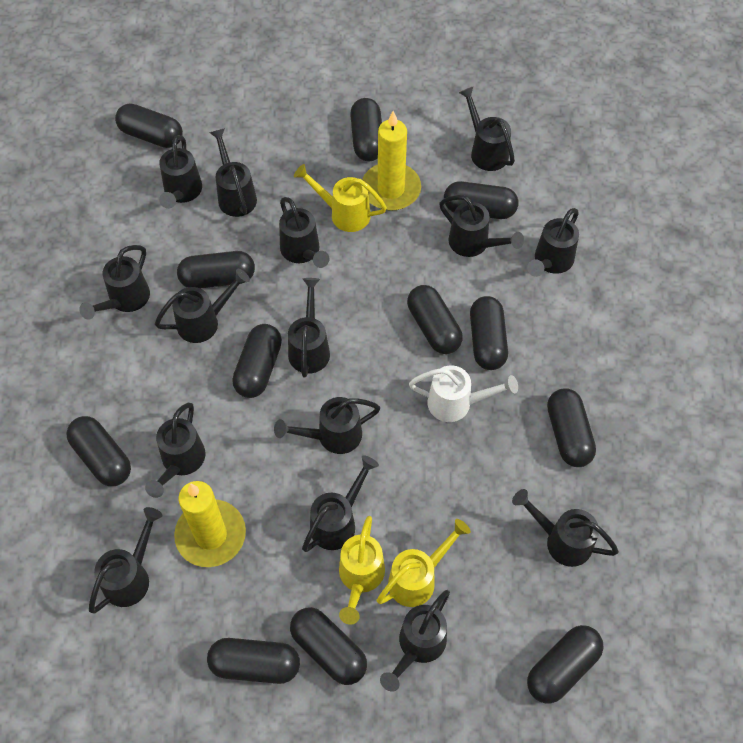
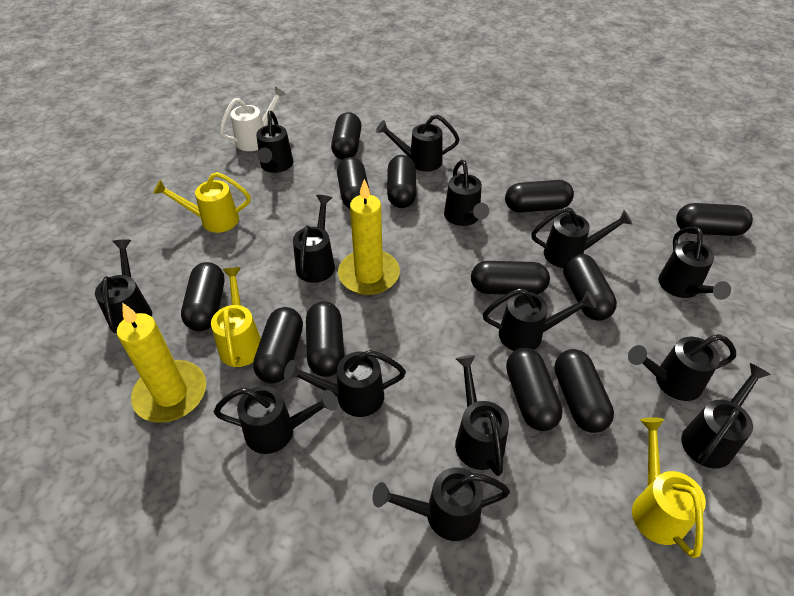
black watering can: 15 -> 14

